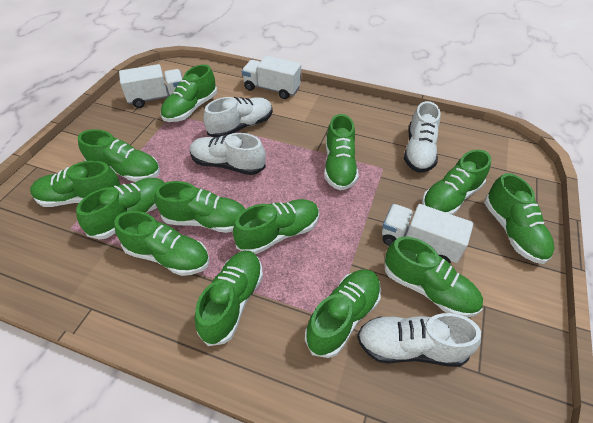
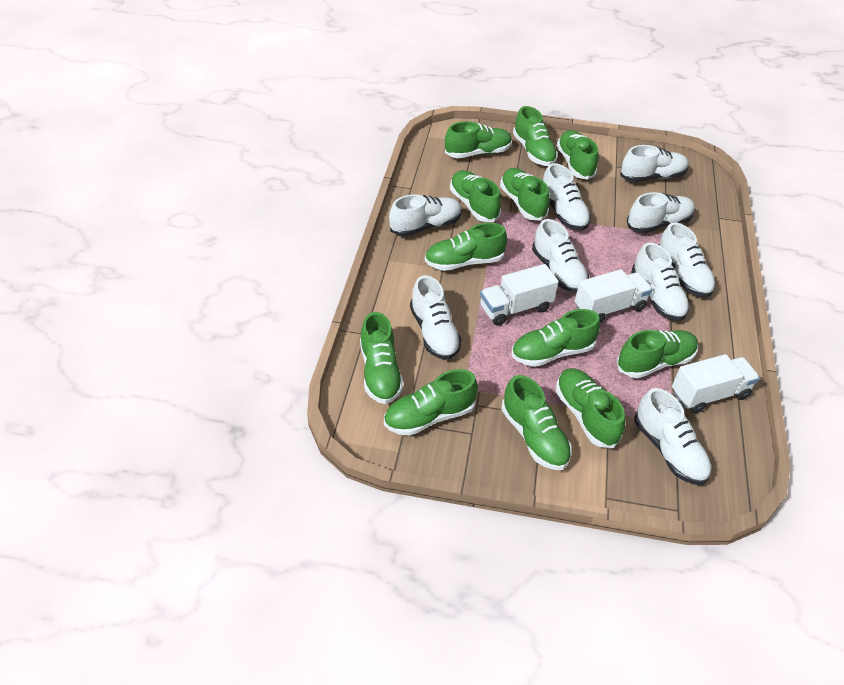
green shoe: 13 -> 12
white shoe: 4 -> 9

